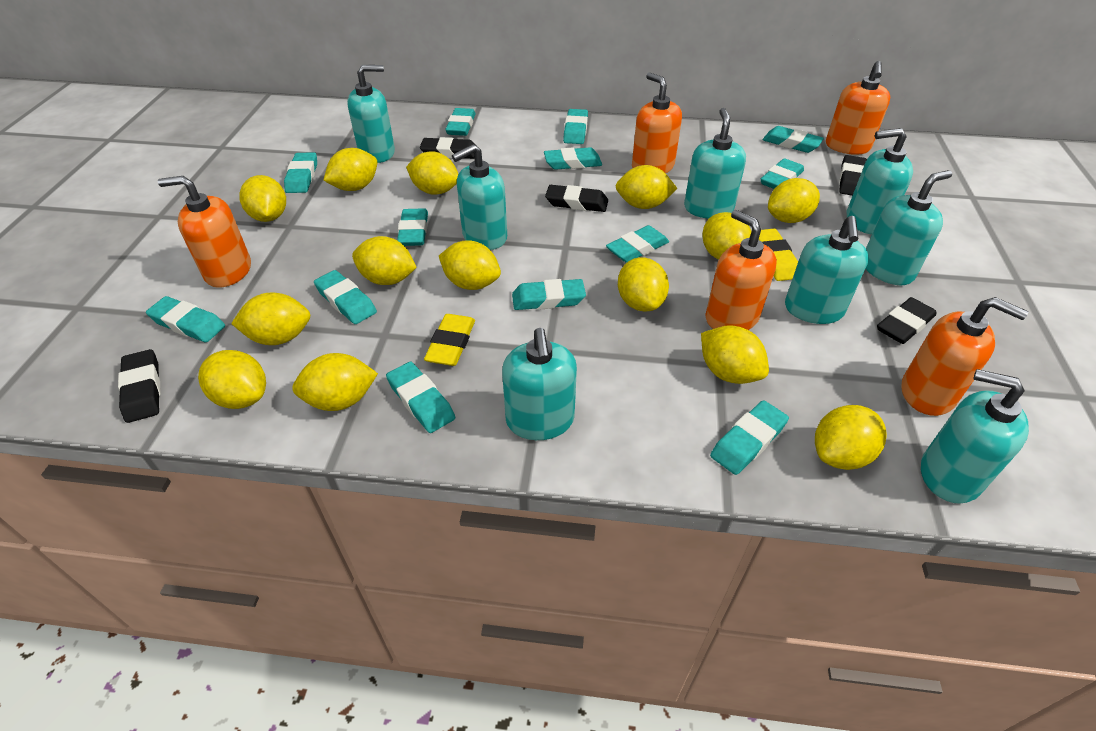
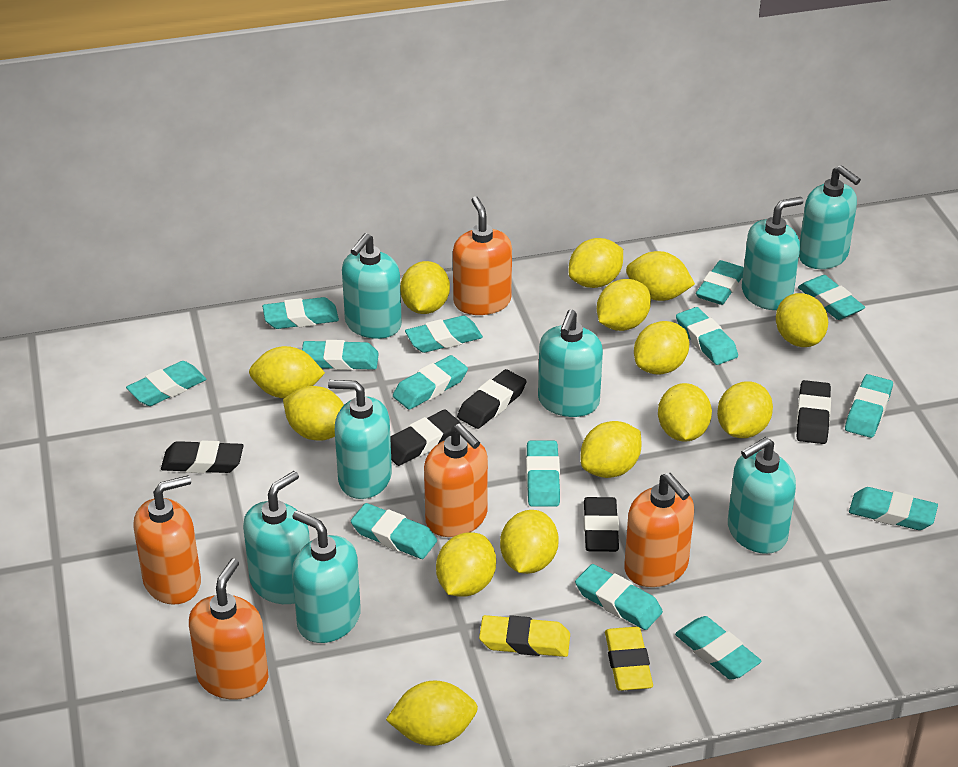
turquoise eraser: 13 -> 14

